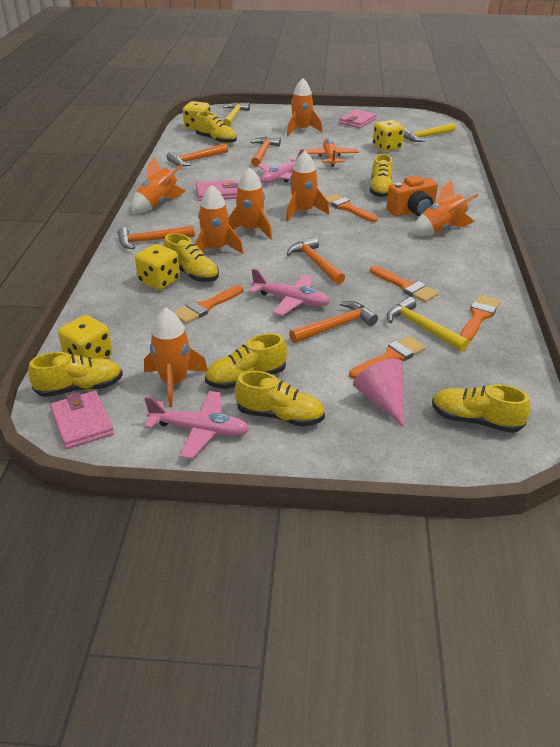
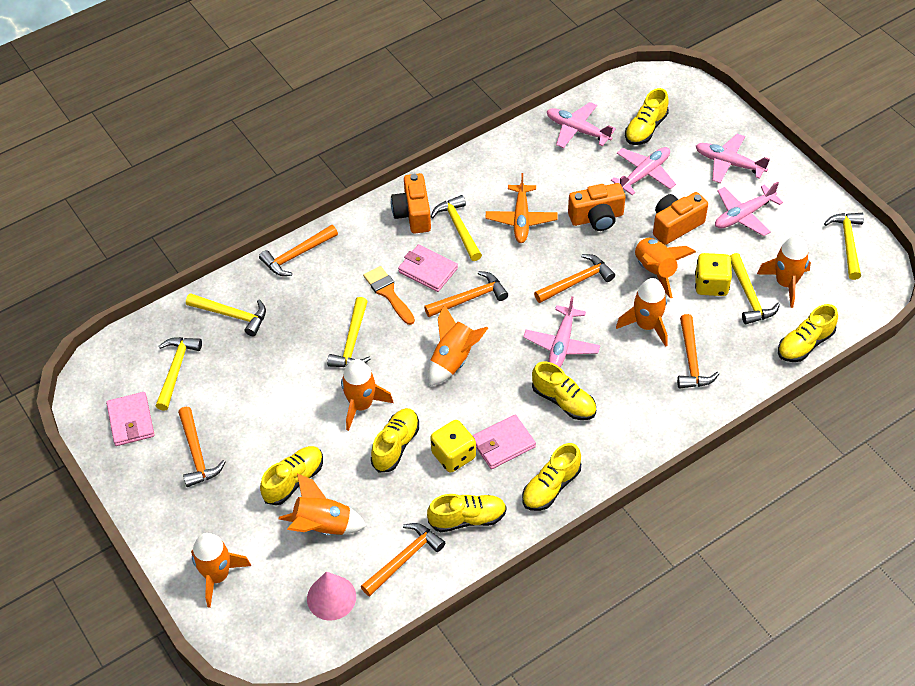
orange brush: 5 -> 1
orange camera: 1 -> 3
orange hammer: 5 -> 6
pink plane: 3 -> 5
yellow dice: 4 -> 2
yellow hammer: 3 -> 6

